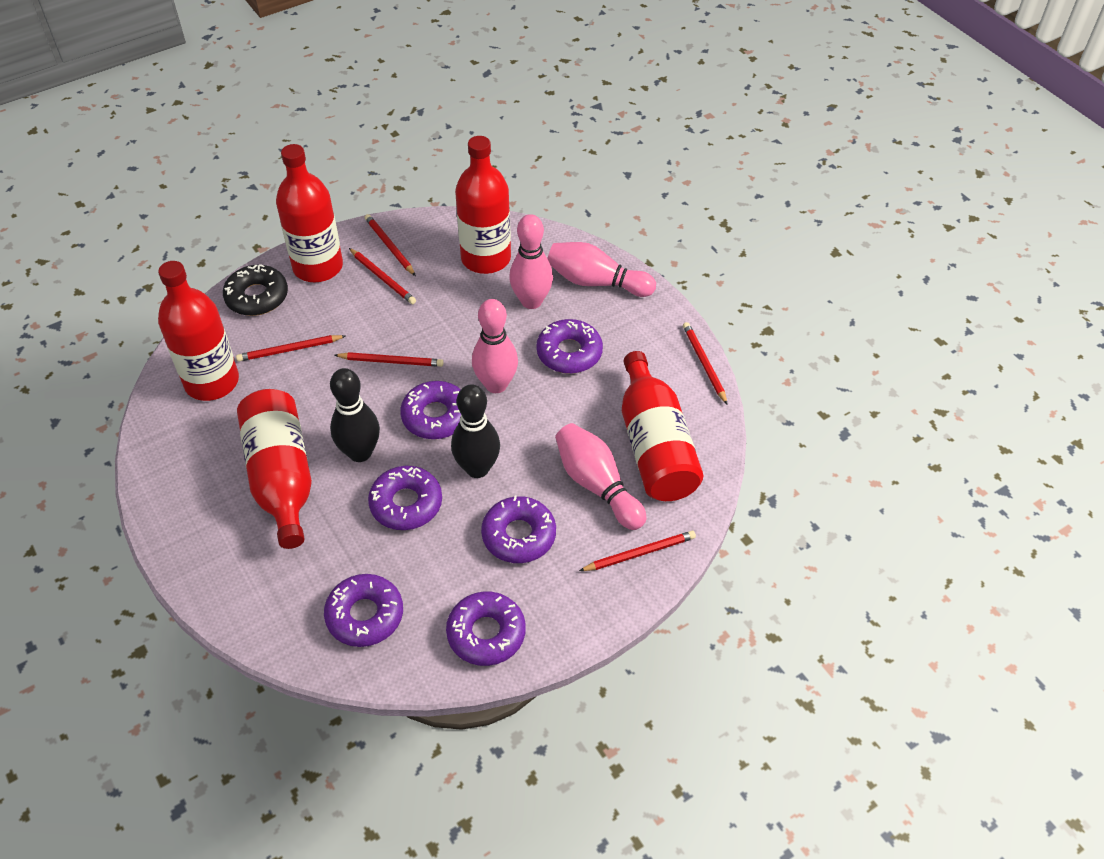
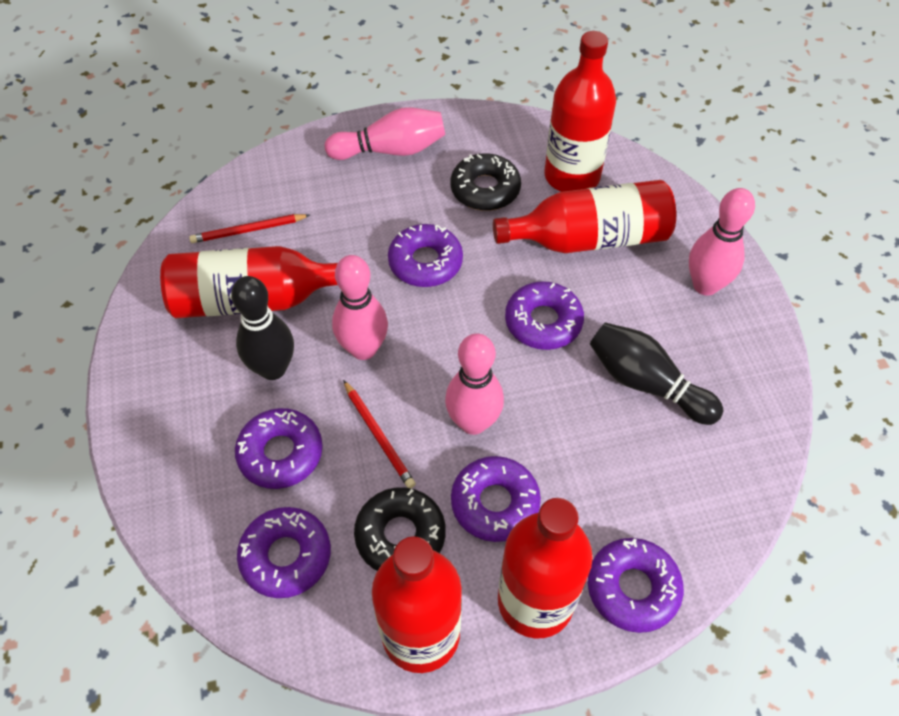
black donut: 1 -> 2
red pencil: 6 -> 2

